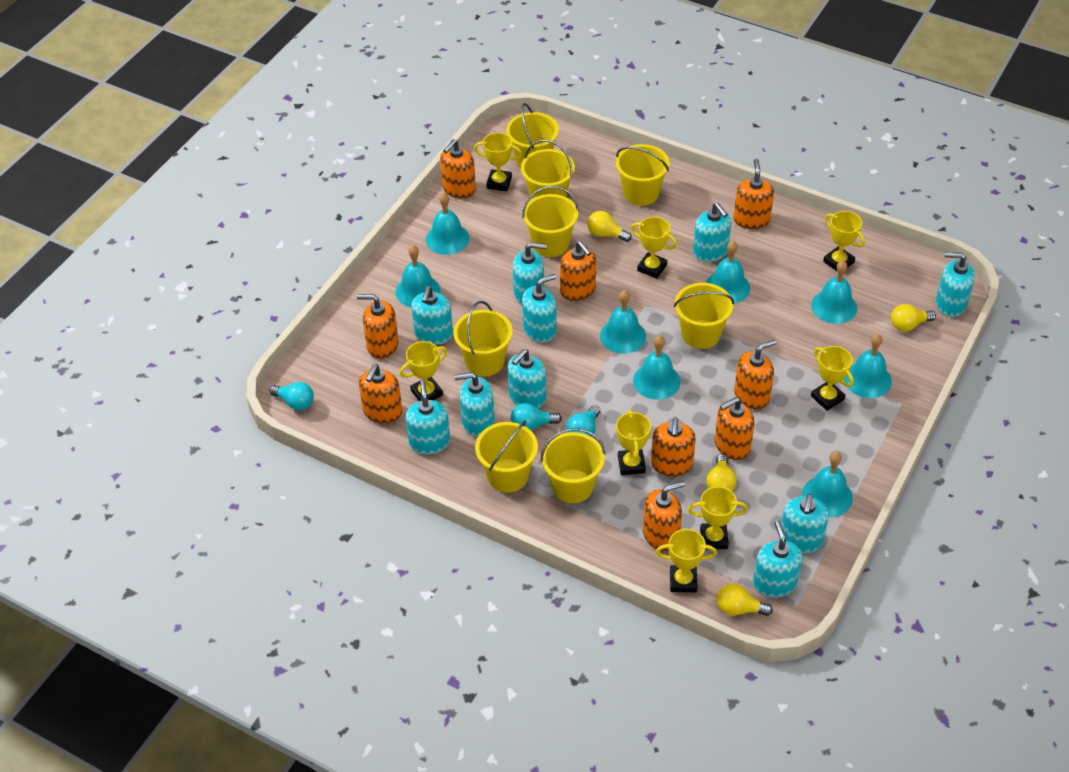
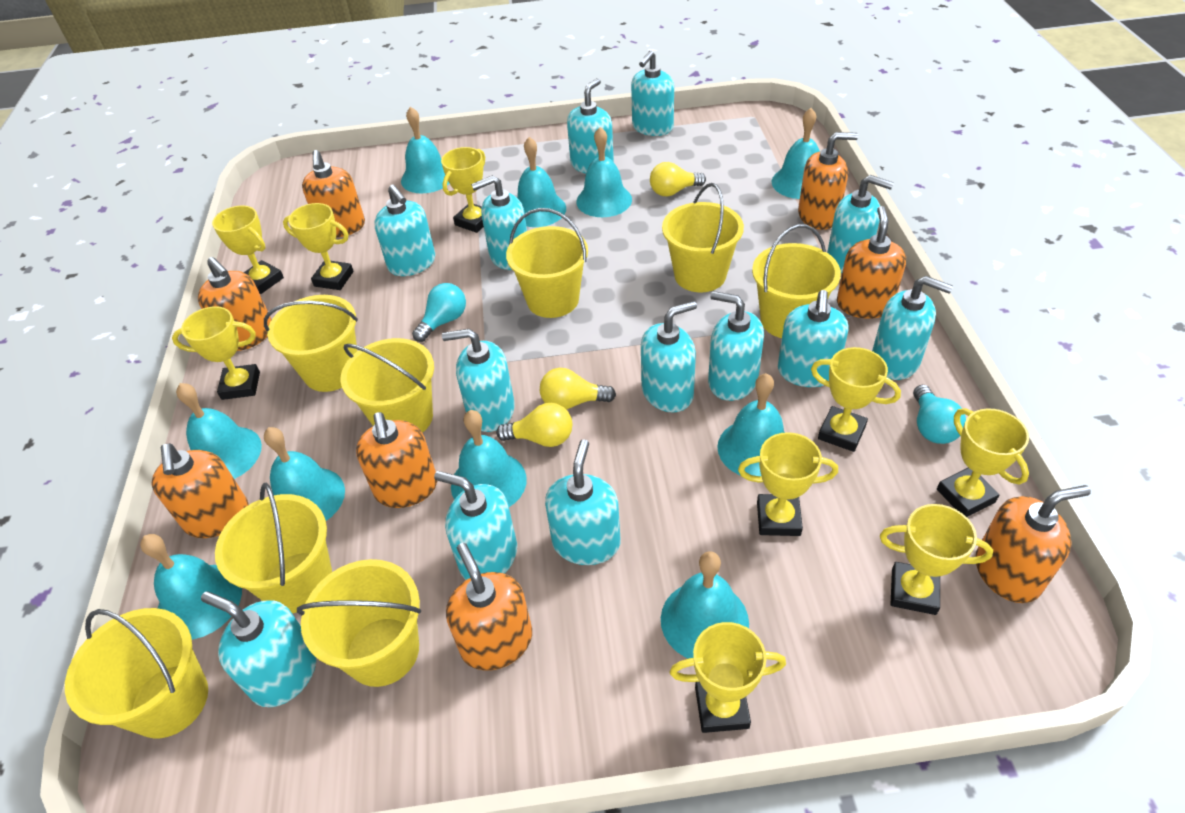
orange soap dispenser: 9 -> 8
turquoise bell: 8 -> 10
turquoise light bulb: 3 -> 2
turquoise soap dispenser: 10 -> 13
yellow light bulb: 4 -> 3
yellow trophy: 8 -> 9

